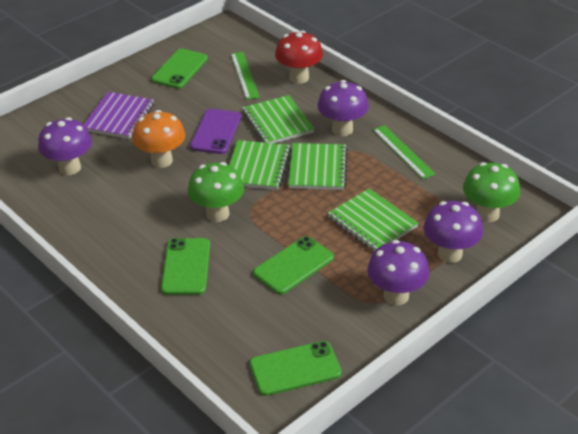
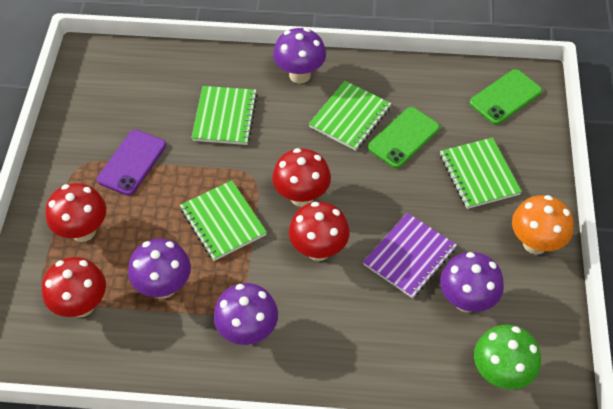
green mushroom: 2 -> 1
green phone: 4 -> 2
green ruler: 2 -> 0
red mushroom: 1 -> 4

